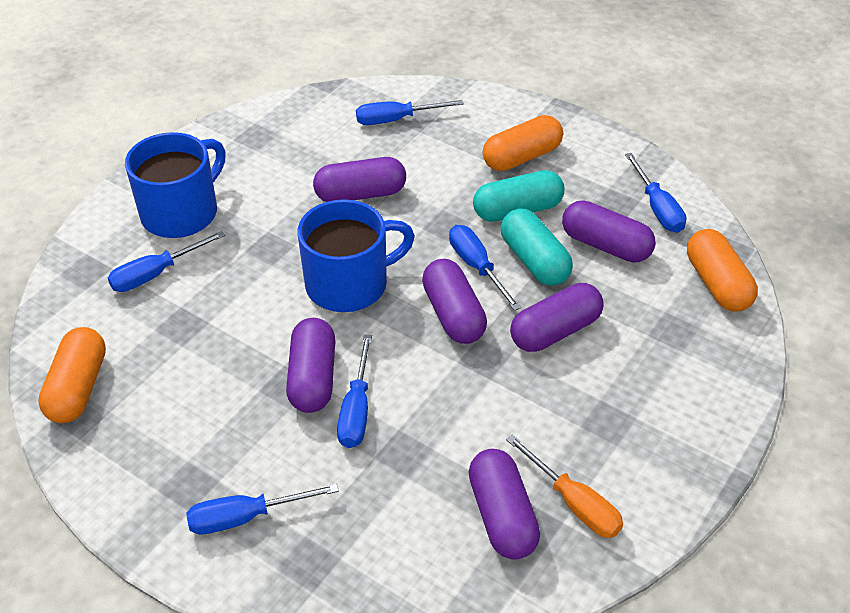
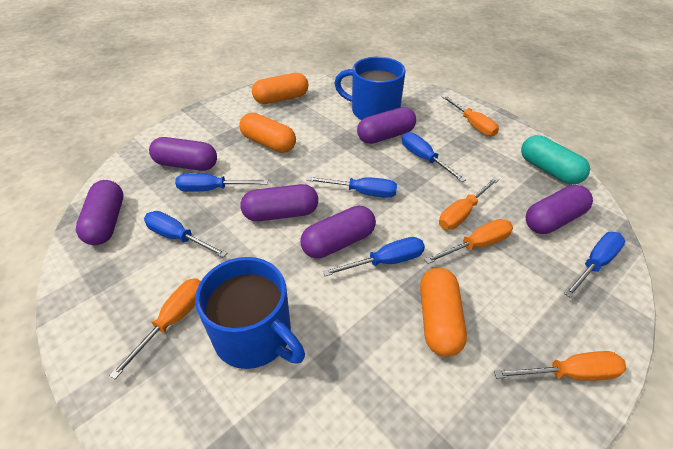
orange screwdriver: 1 -> 5
turquoise capsule: 2 -> 1

